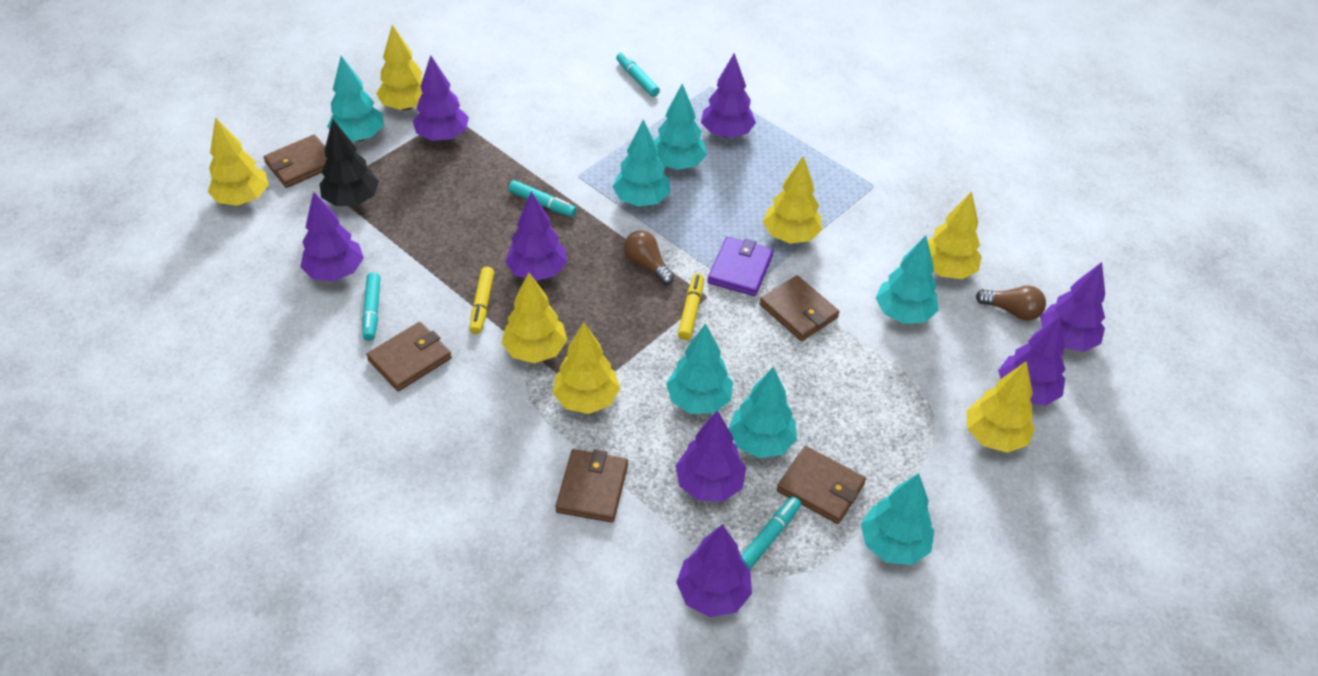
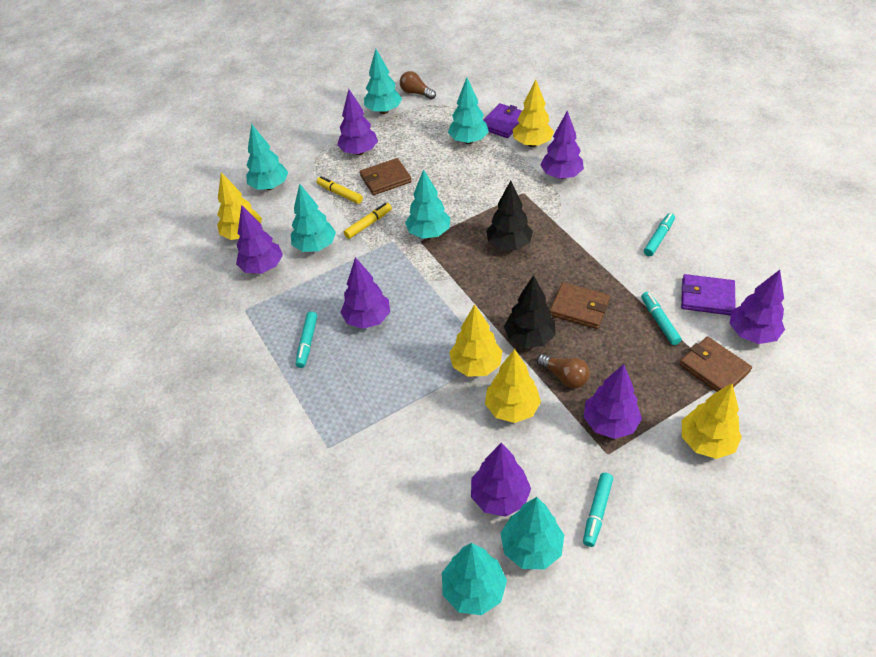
black tree: 1 -> 2
brown wallet: 5 -> 3
purple tree: 8 -> 7
purple wallet: 1 -> 2
yellow tree: 7 -> 5

